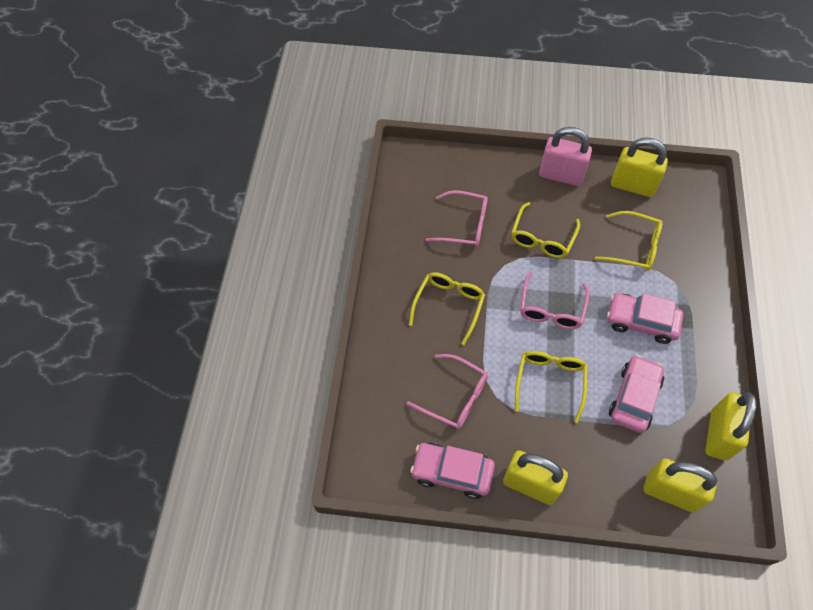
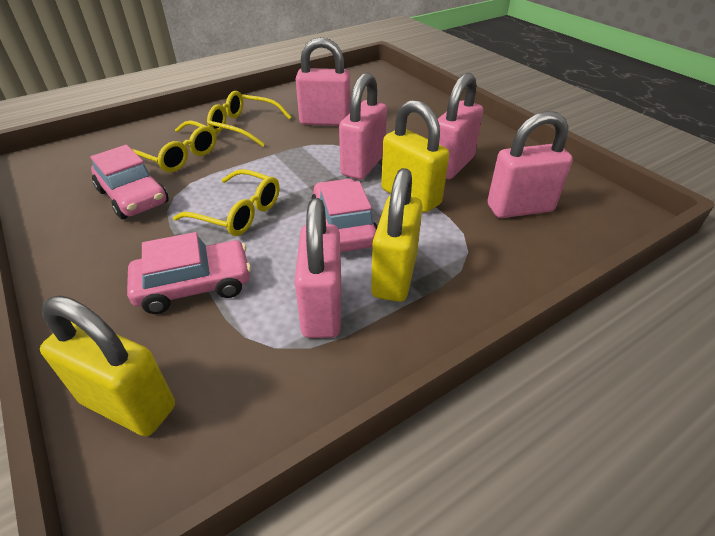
pink glasses: 3 -> 0
pink padlock: 1 -> 5
yellow glasses: 4 -> 3
yellow padlock: 4 -> 3

